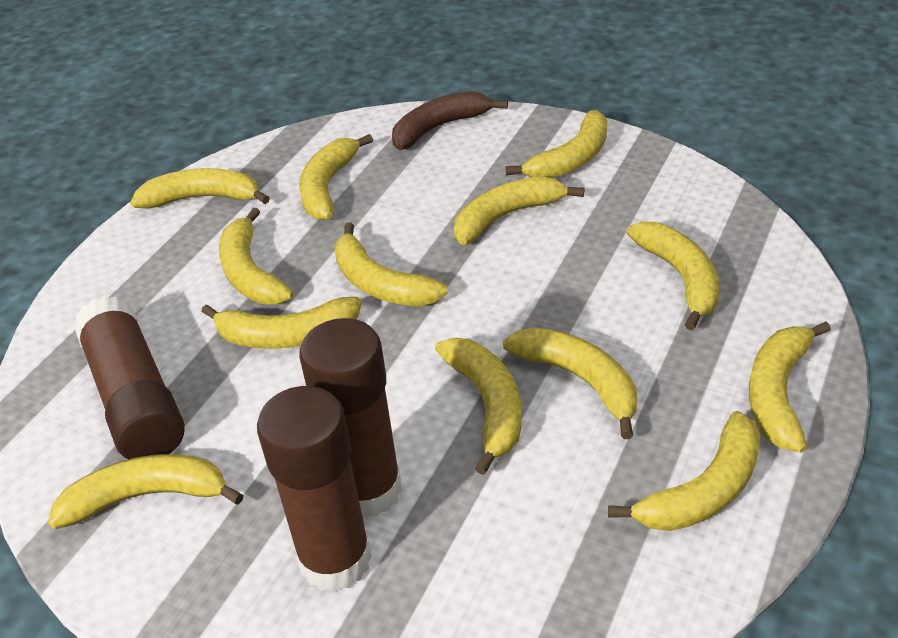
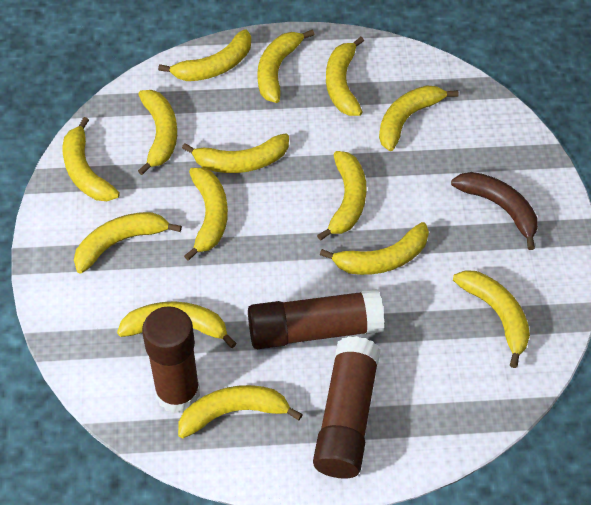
yellow banana: 13 -> 14

